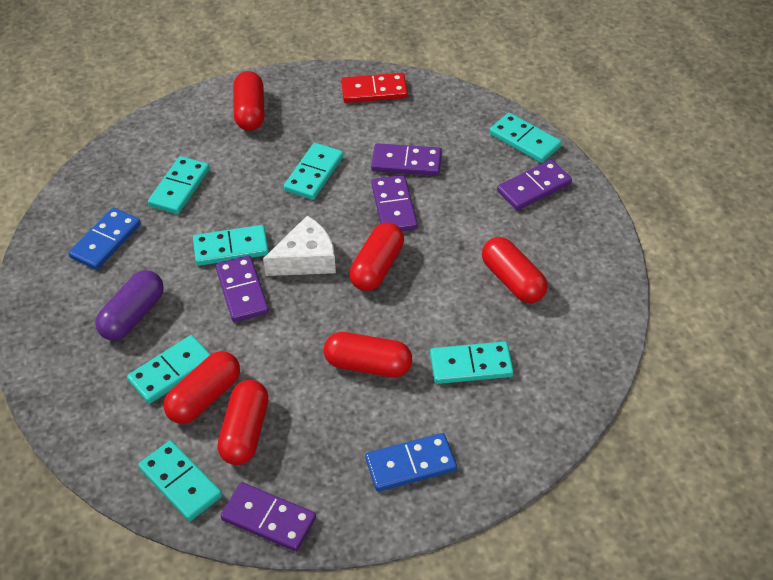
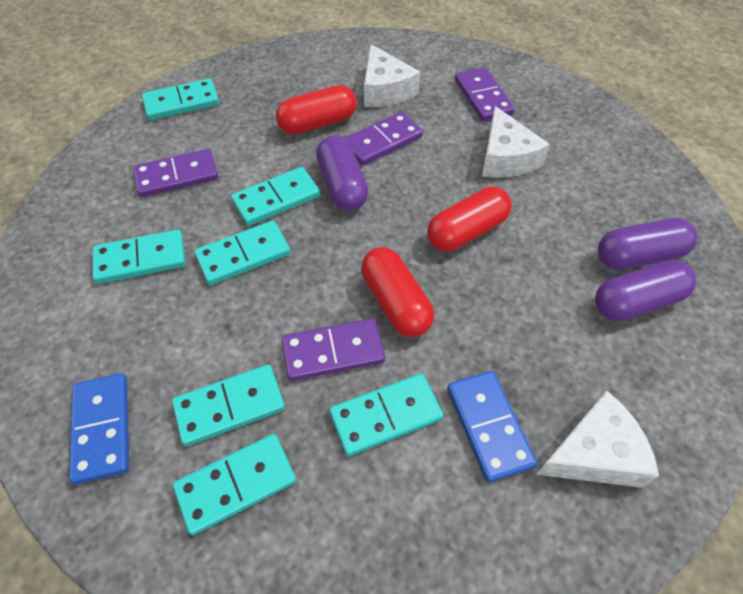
purple capsule: 1 -> 3
purple domino: 5 -> 4
red capsule: 6 -> 3
red domino: 1 -> 0
white cheese: 1 -> 3

